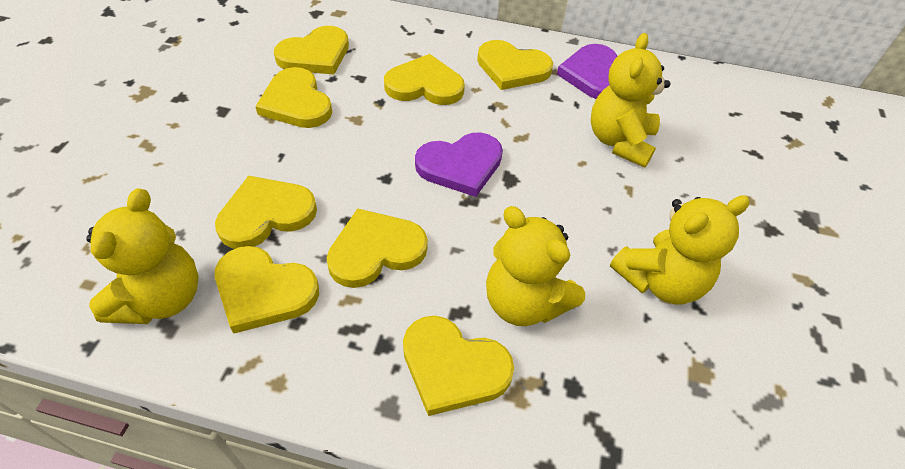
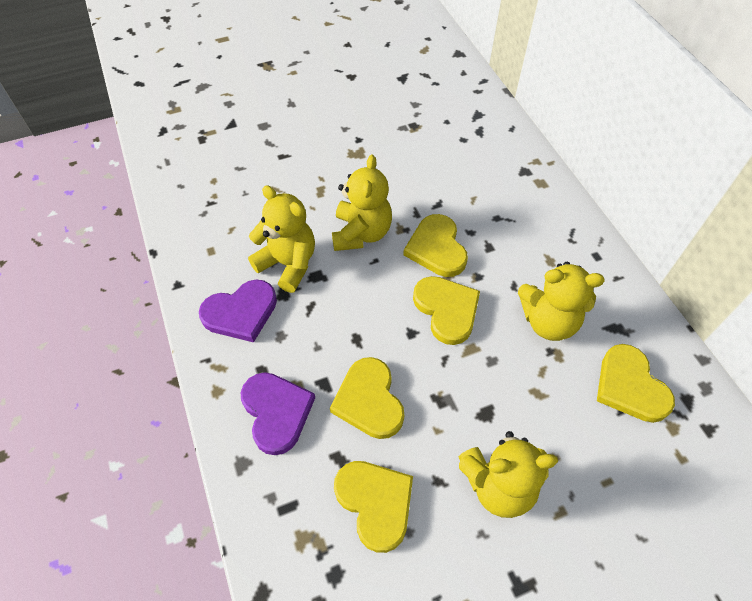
yellow heart: 8 -> 5

